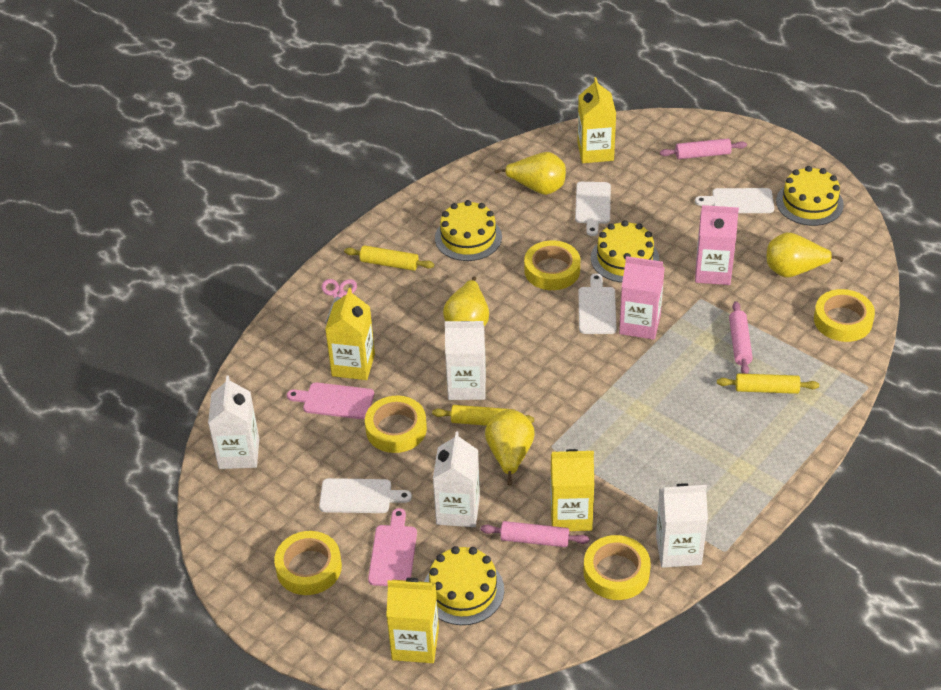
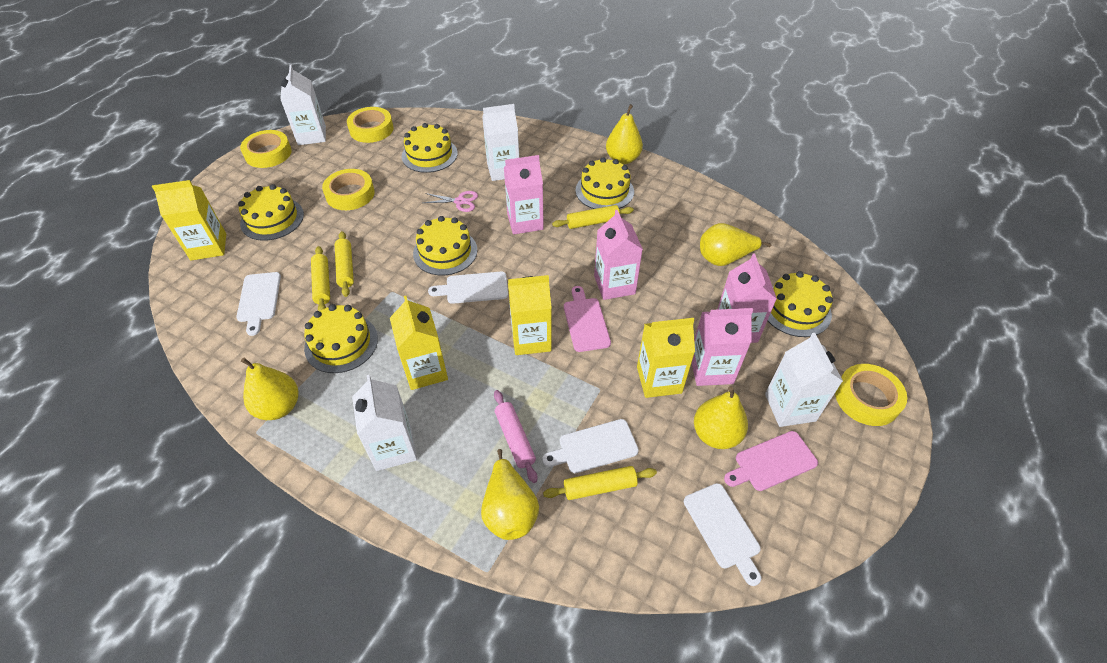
pink carton: 2 -> 4
pink rolling pin: 3 -> 1
yellow cake: 4 -> 6
yellow pear: 4 -> 5
yellow rolling pin: 3 -> 4
yellow tape: 5 -> 4

